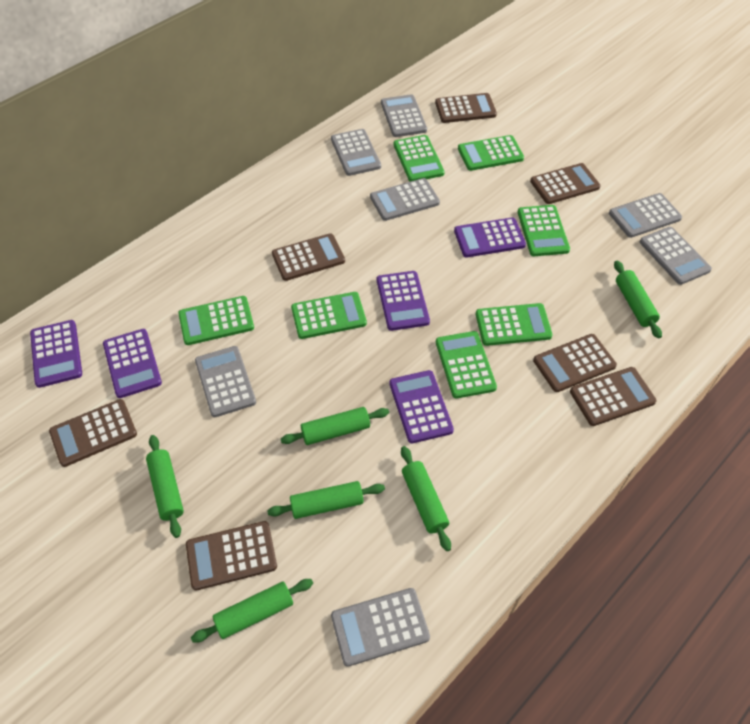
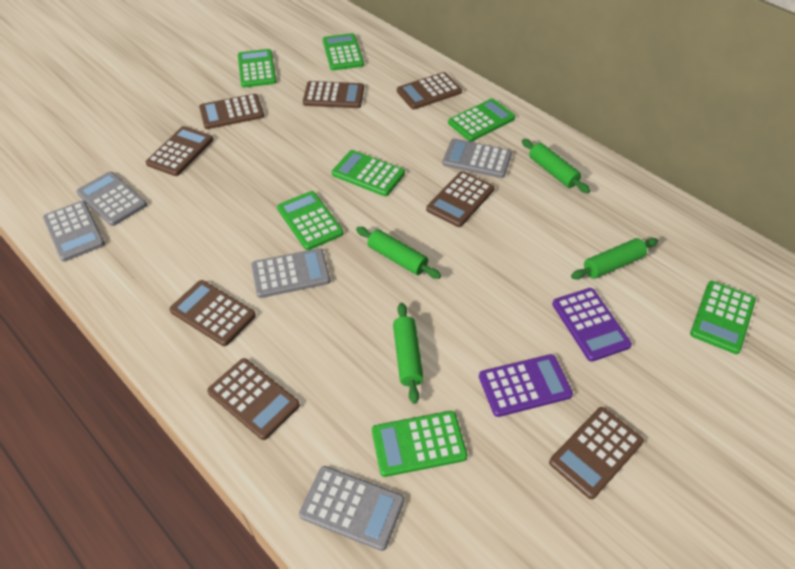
brown calculator: 7 -> 8
green rolling pin: 6 -> 4
grey calculator: 7 -> 5
purple calculator: 5 -> 2

